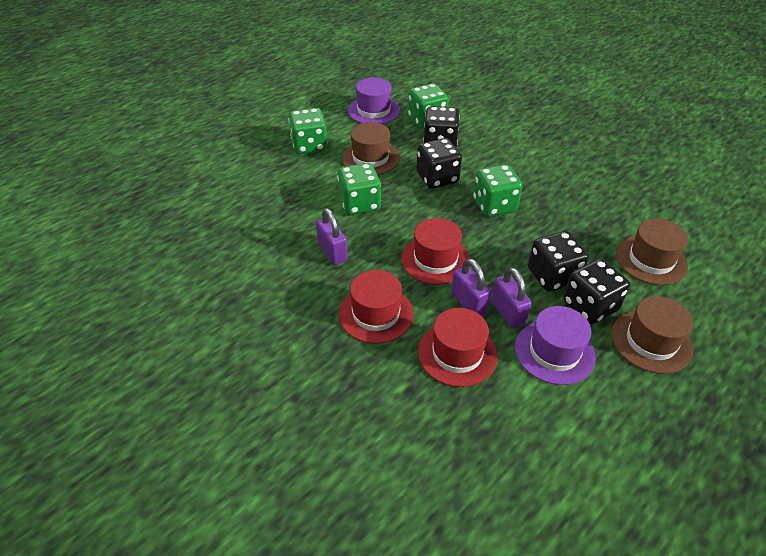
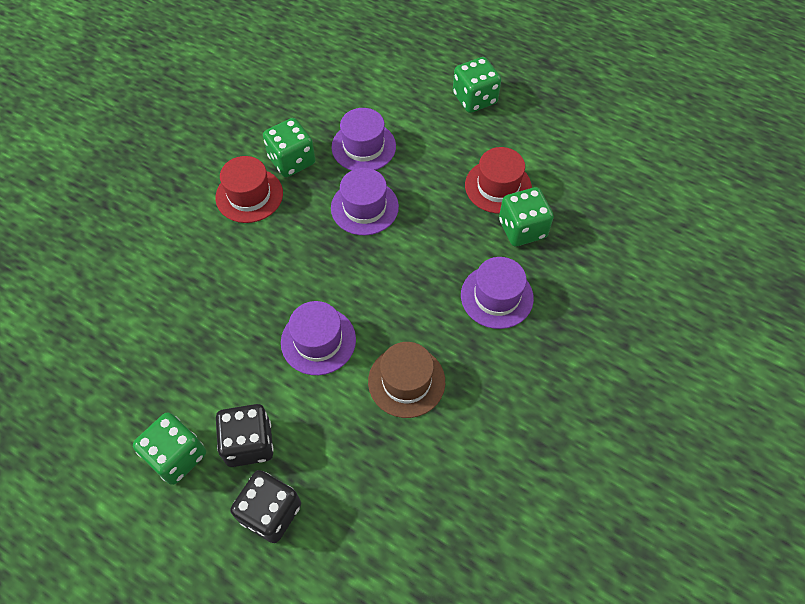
black dice: 4 -> 2
brown hat: 3 -> 1
purple hat: 2 -> 4
purple padlock: 3 -> 0
red hat: 3 -> 2

